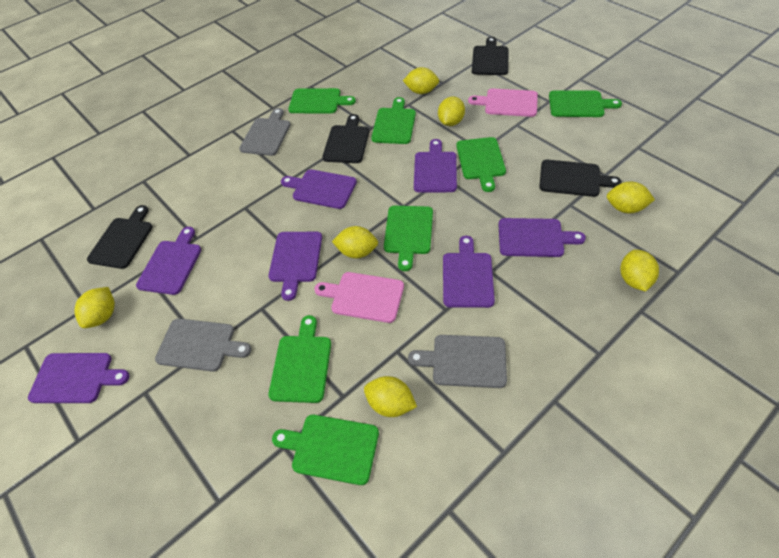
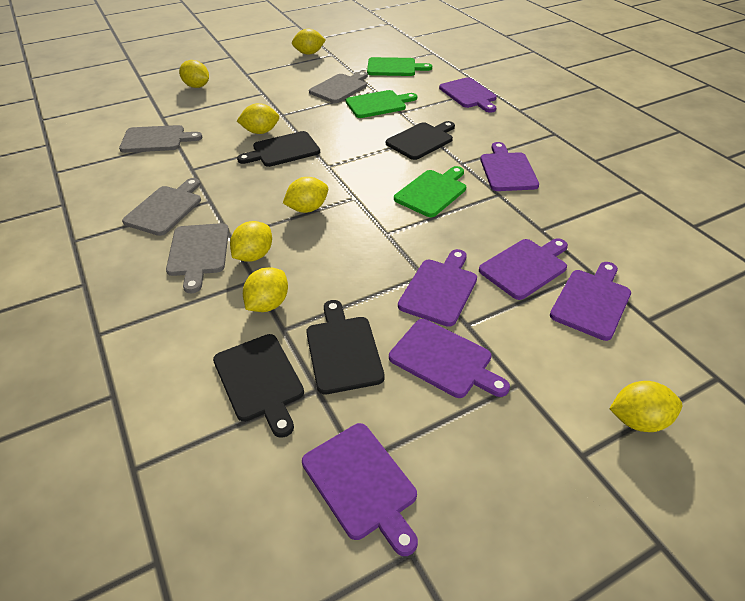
green cutting board: 7 -> 3
grey cutting board: 3 -> 4
pink cutting board: 2 -> 0

